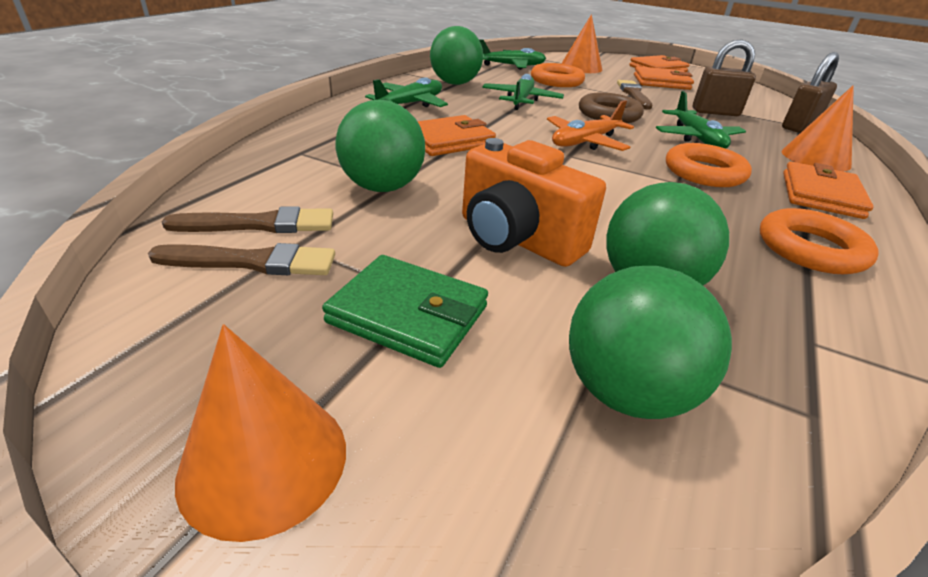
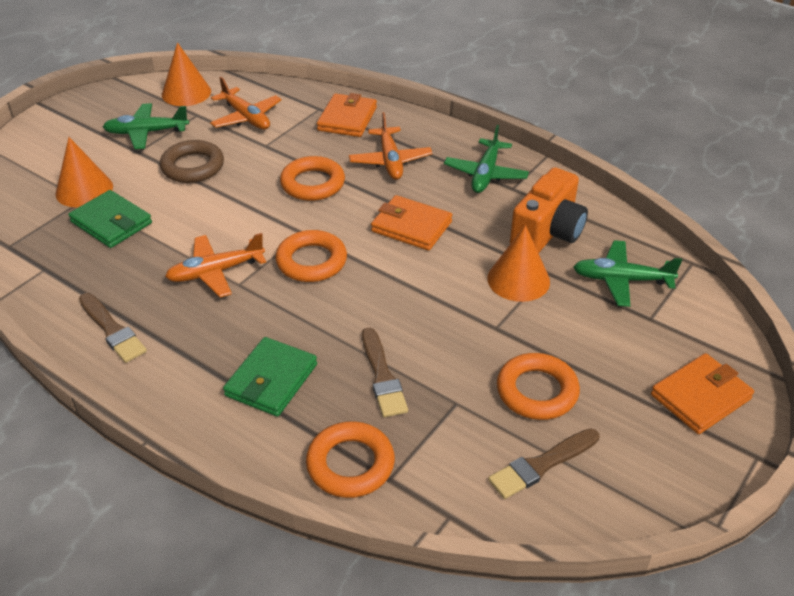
brown padlock: 2 -> 0
green ball: 4 -> 0
green plane: 4 -> 3
green wallet: 1 -> 2
orange plane: 1 -> 3
orange ring: 3 -> 4
orange wallet: 4 -> 3

